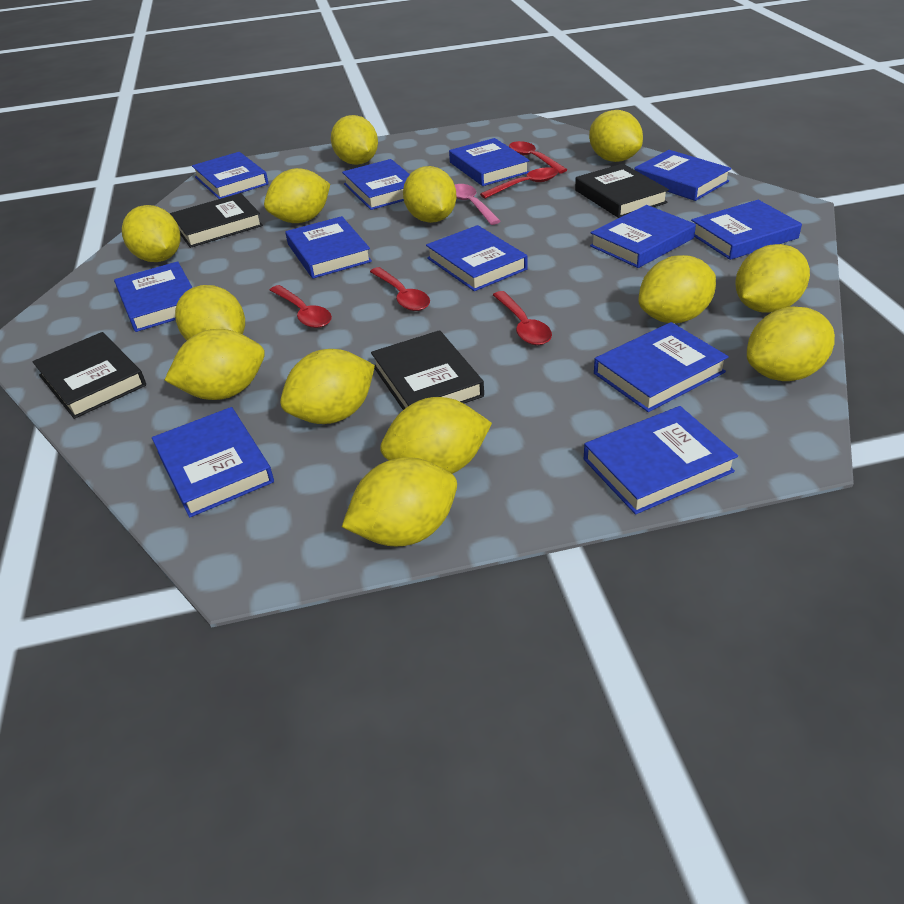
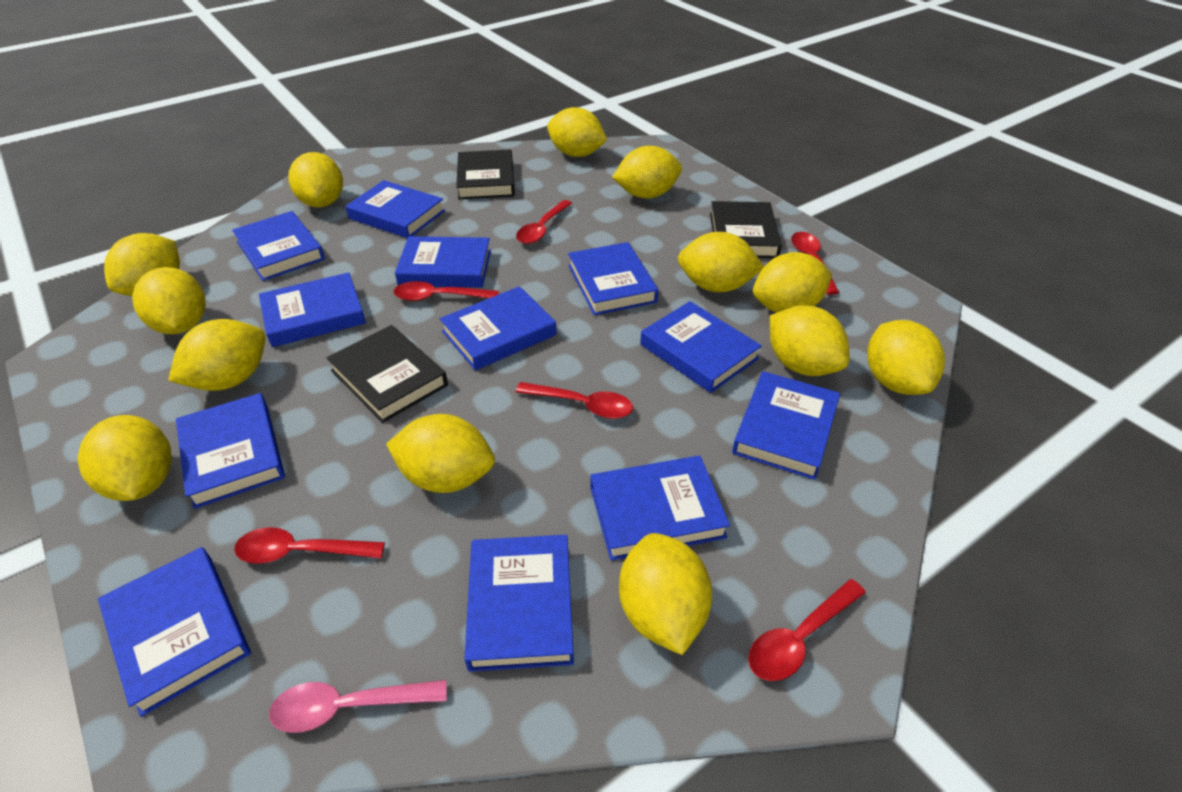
black book: 4 -> 3
red spoon: 5 -> 6

